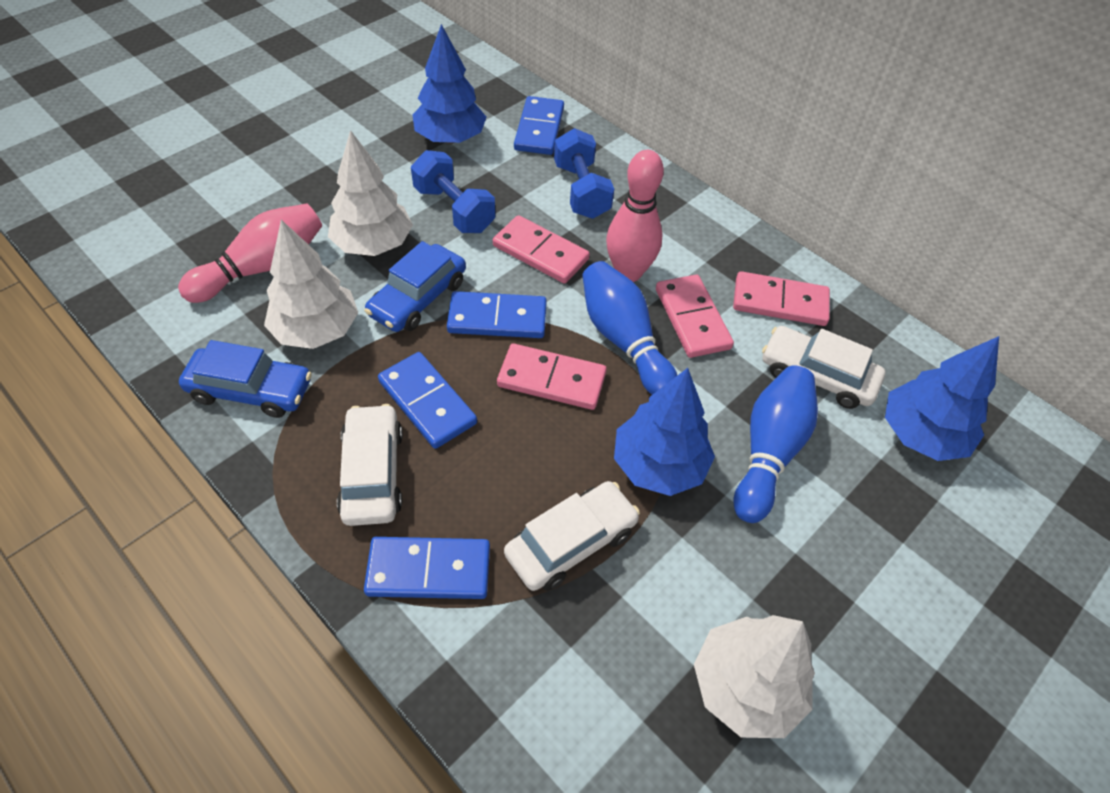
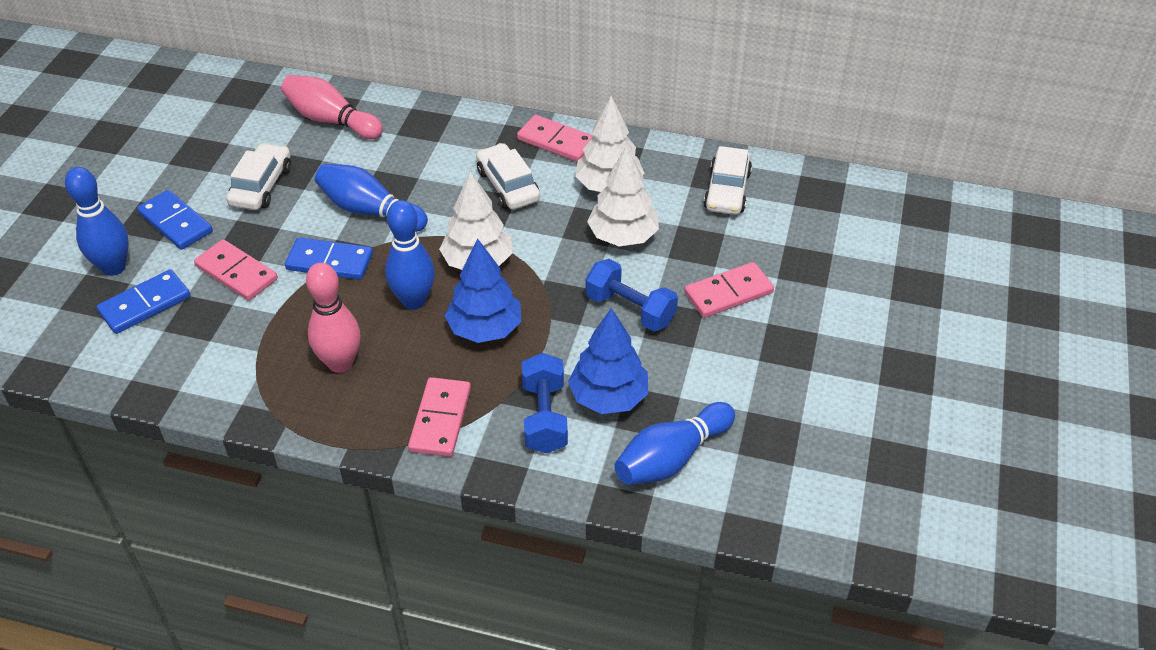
blue bowling pin: 2 -> 4
blue car: 2 -> 0
blue domino: 4 -> 3
blue tree: 3 -> 2

